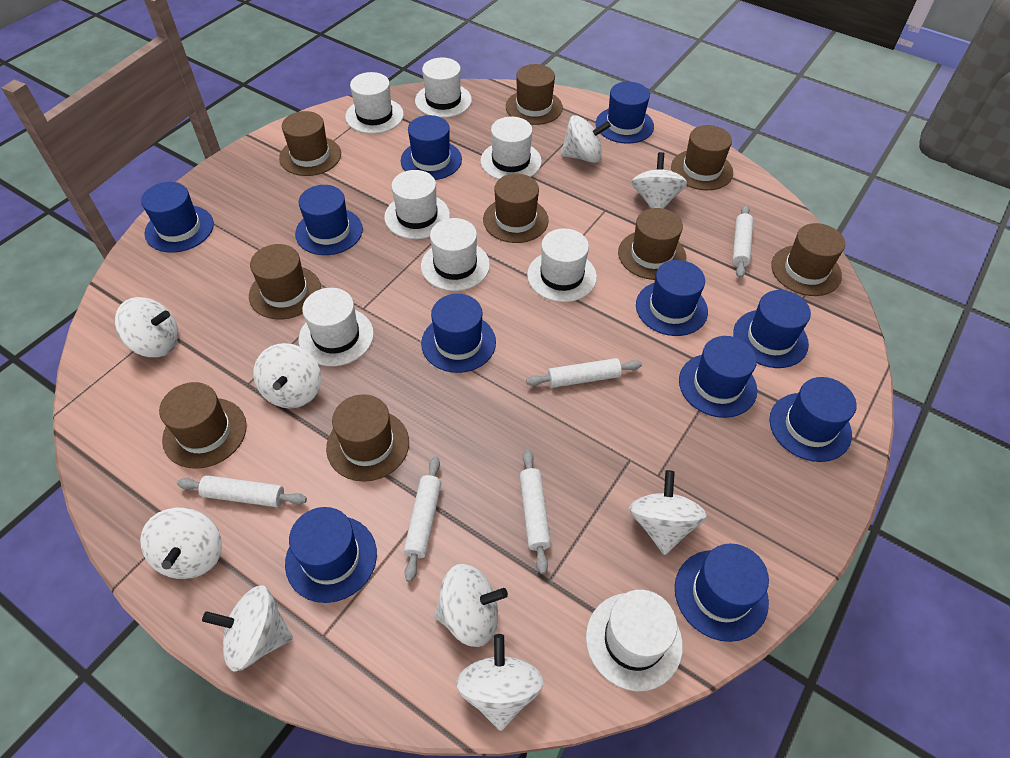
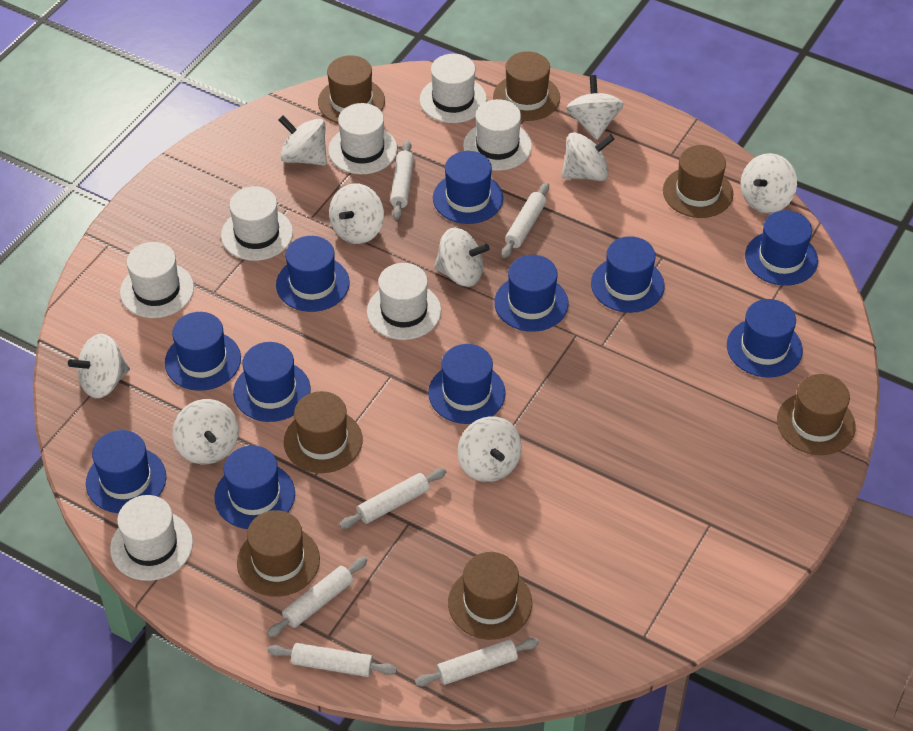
brown hat: 9 -> 7
white hat: 8 -> 7
white rolling pin: 5 -> 6

